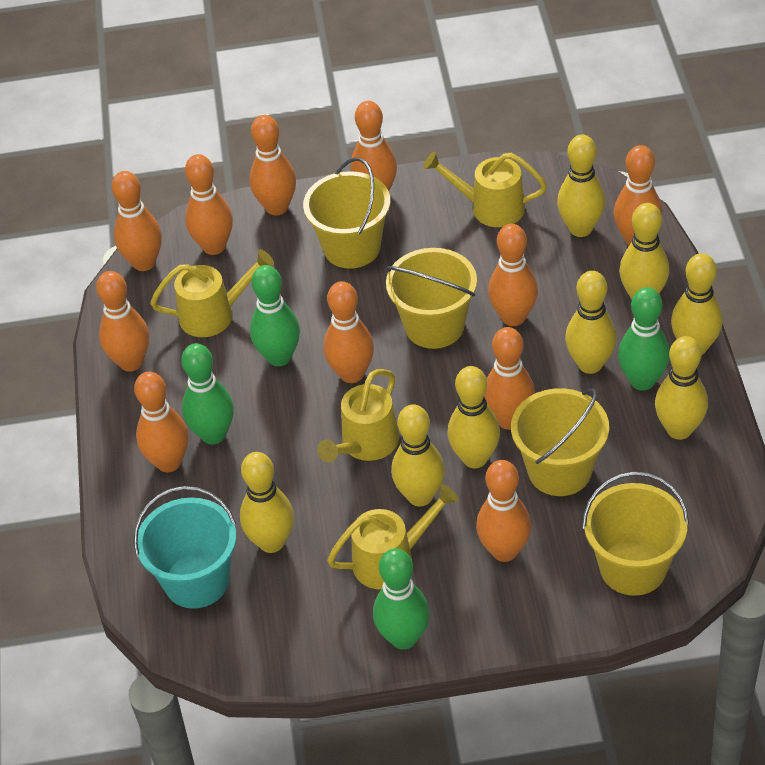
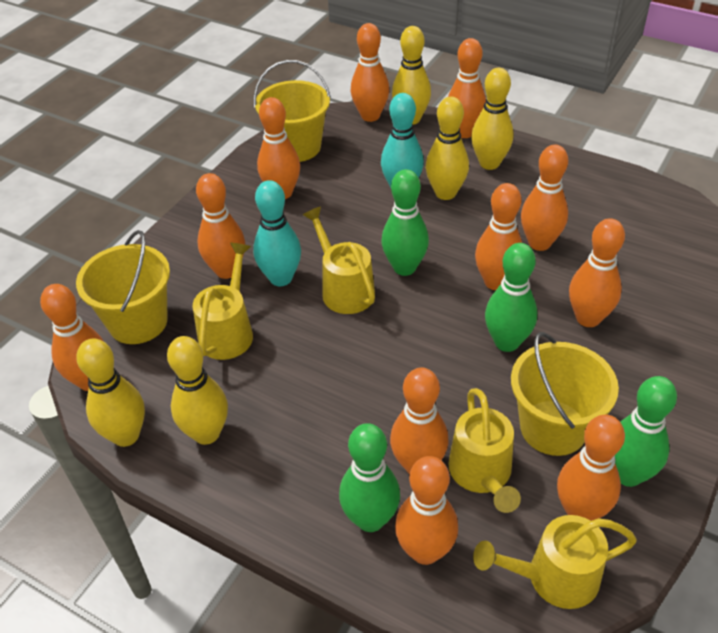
turquoise bowling pin: 0 -> 2
turquoise bucket: 1 -> 0
yellow bowling pin: 8 -> 5
yellow bucket: 4 -> 3

